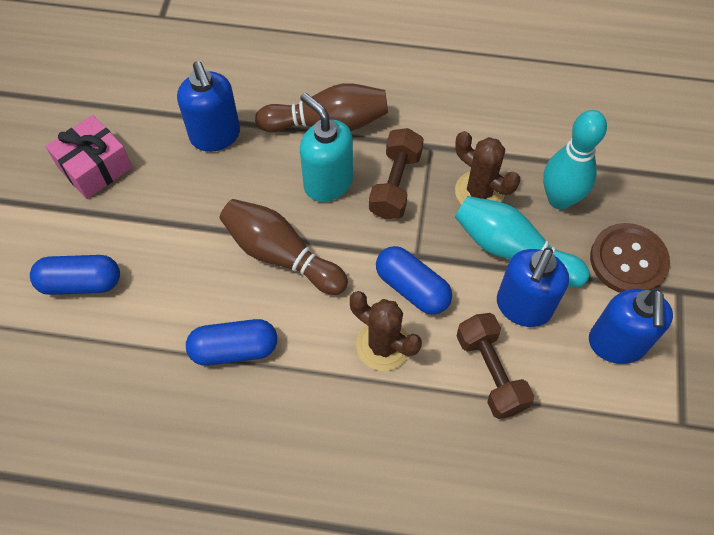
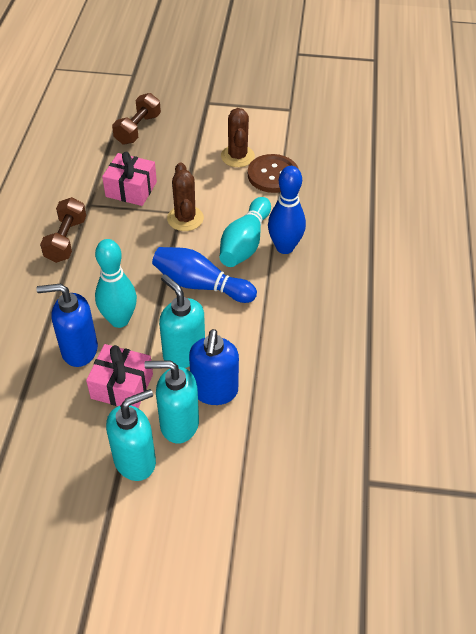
blue bowling pin: 0 -> 2
blue capsule: 3 -> 0
blue soap dispenser: 3 -> 2
brown bowling pin: 2 -> 0
pink gift: 1 -> 2
turquoise soap dispenser: 1 -> 3

